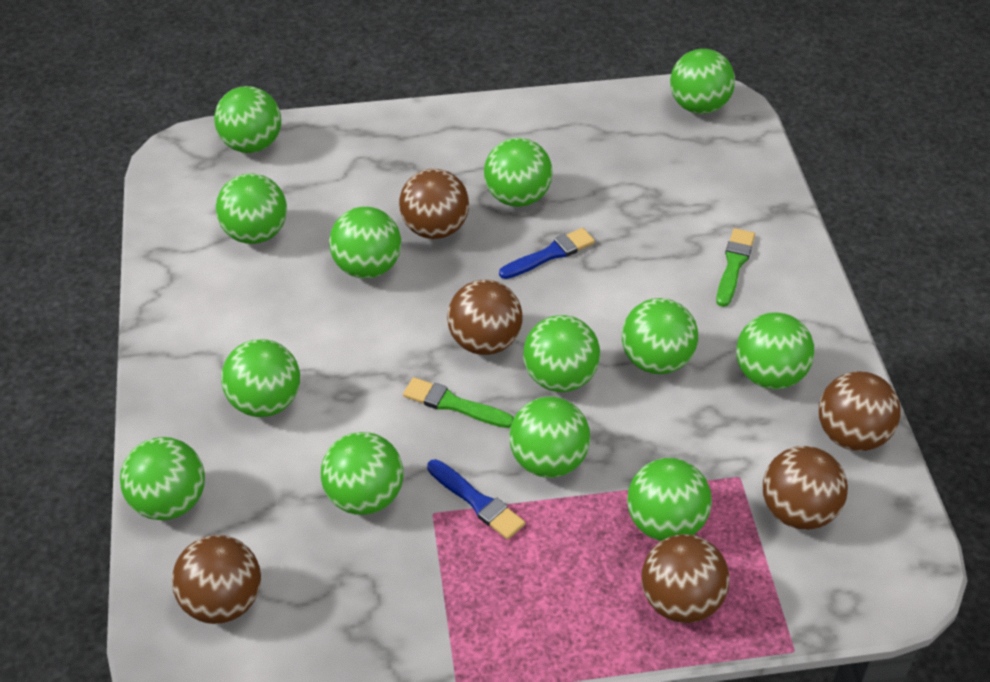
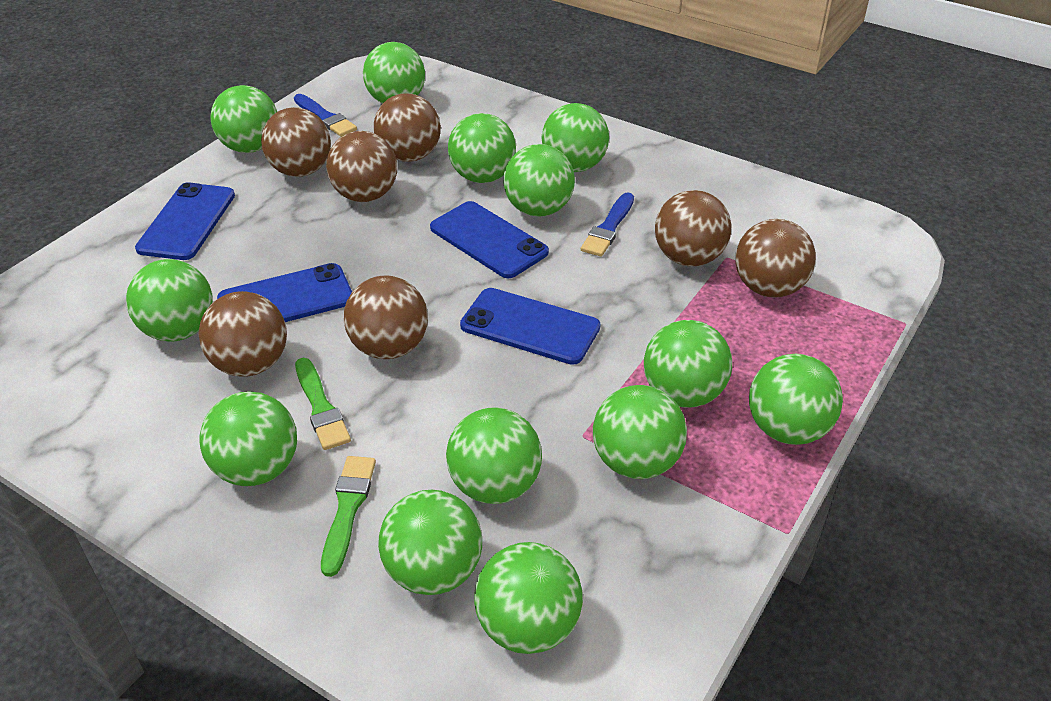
blue phone: 0 -> 4
brown ball: 6 -> 7

